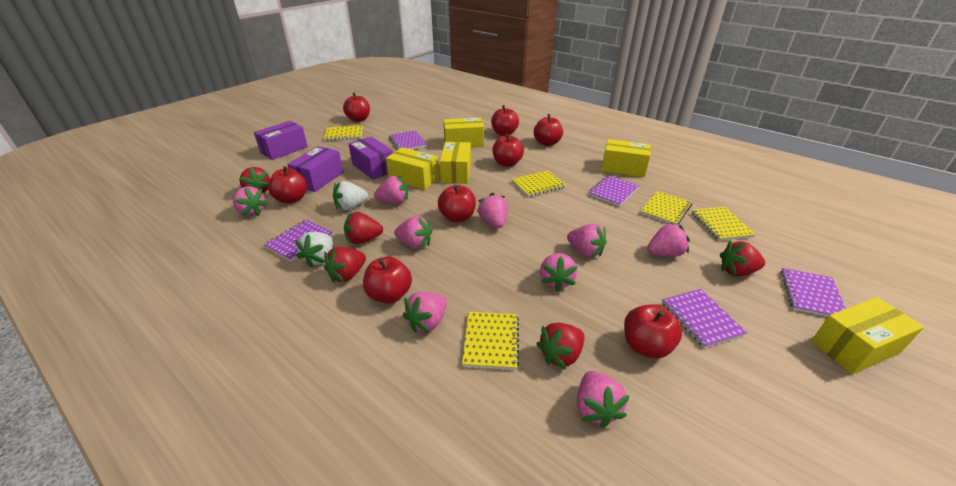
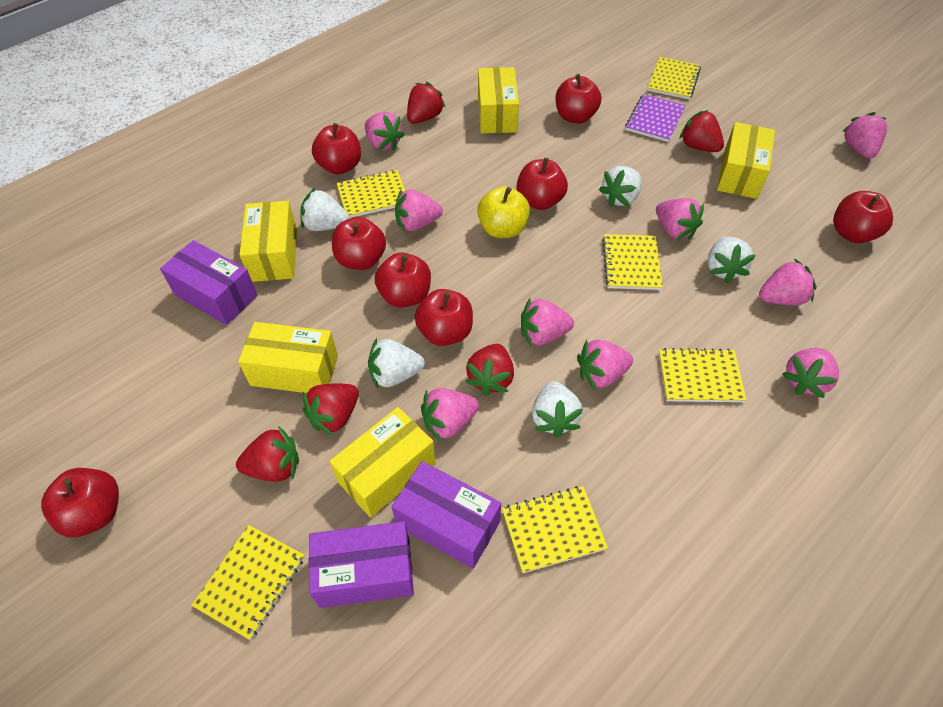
purple notebook: 5 -> 1
white strawberry: 2 -> 5
yellow apple: 0 -> 1
yellow notebook: 5 -> 6

